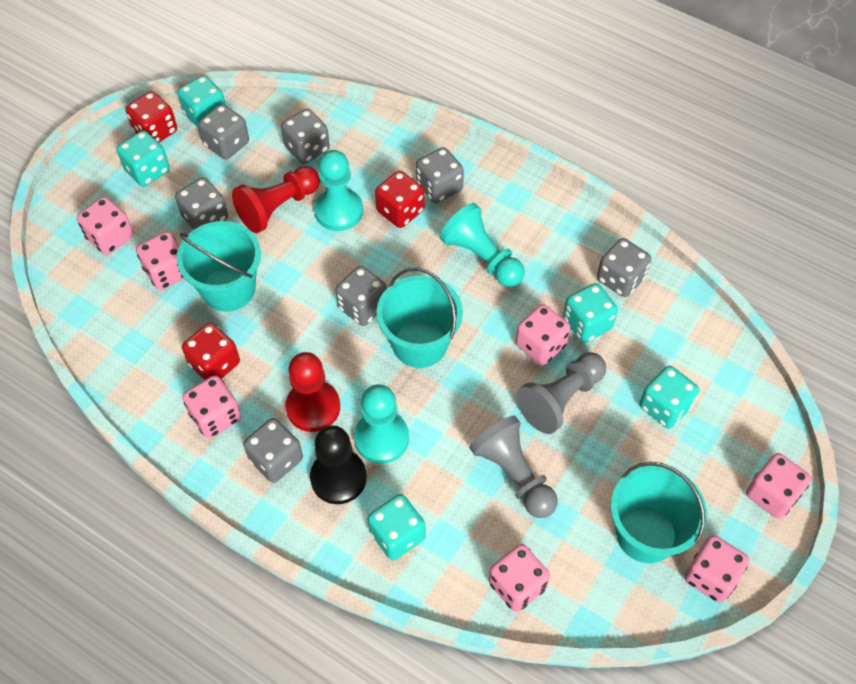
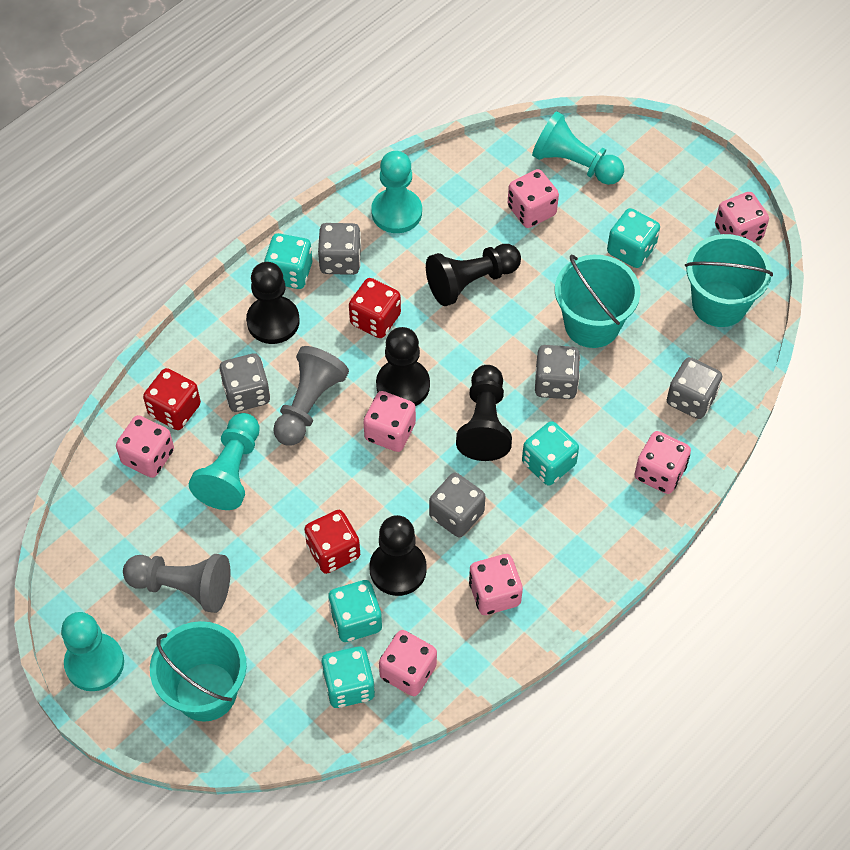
black pawn: 1 -> 5
grey dice: 7 -> 5
red pawn: 2 -> 0
turquoise pawn: 3 -> 4

